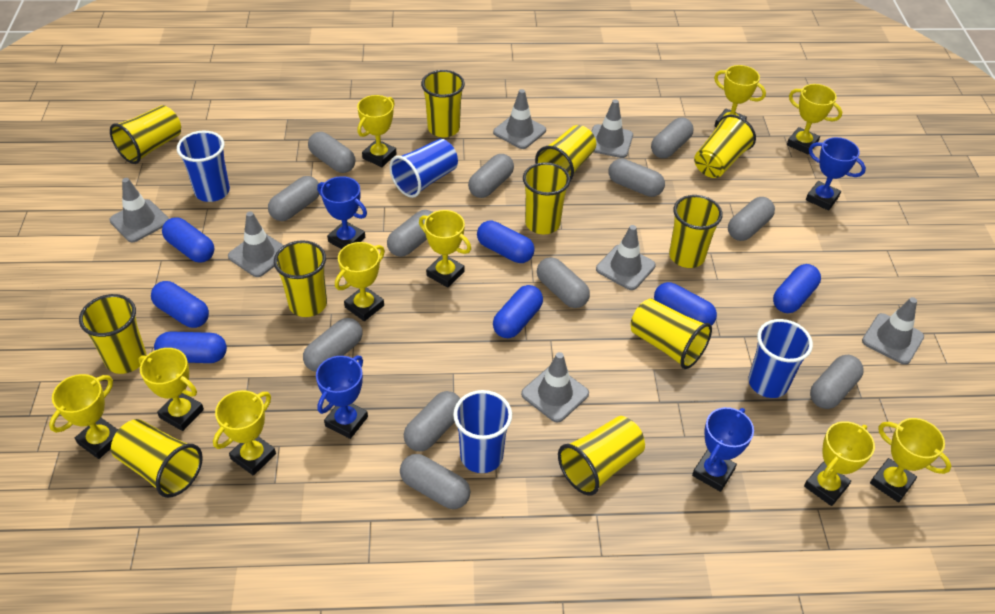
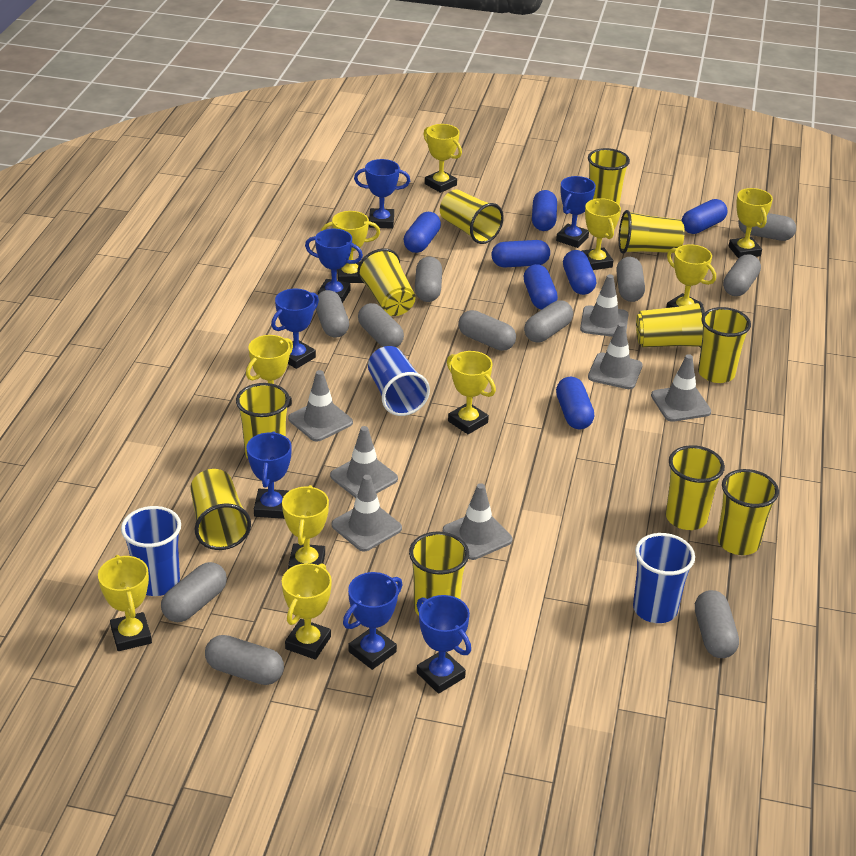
blue cup: 4 -> 3
blue trophy: 4 -> 7
grey capsule: 12 -> 11

